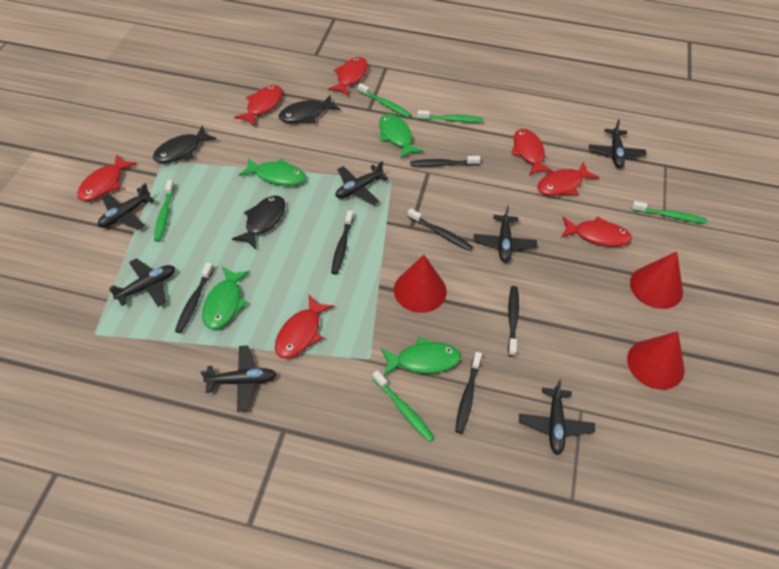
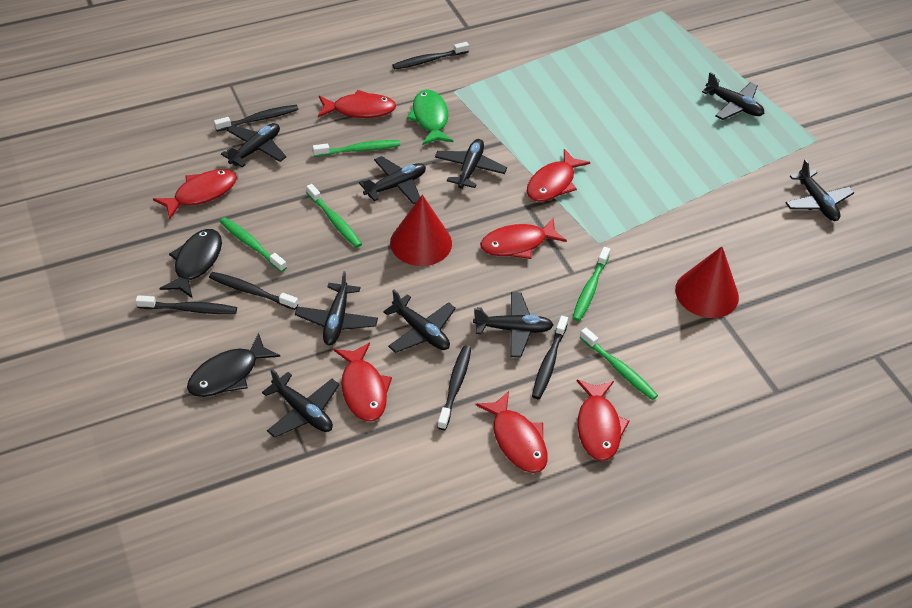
black fish: 3 -> 2
black plane: 7 -> 9
green fish: 4 -> 1
red cone: 3 -> 2

